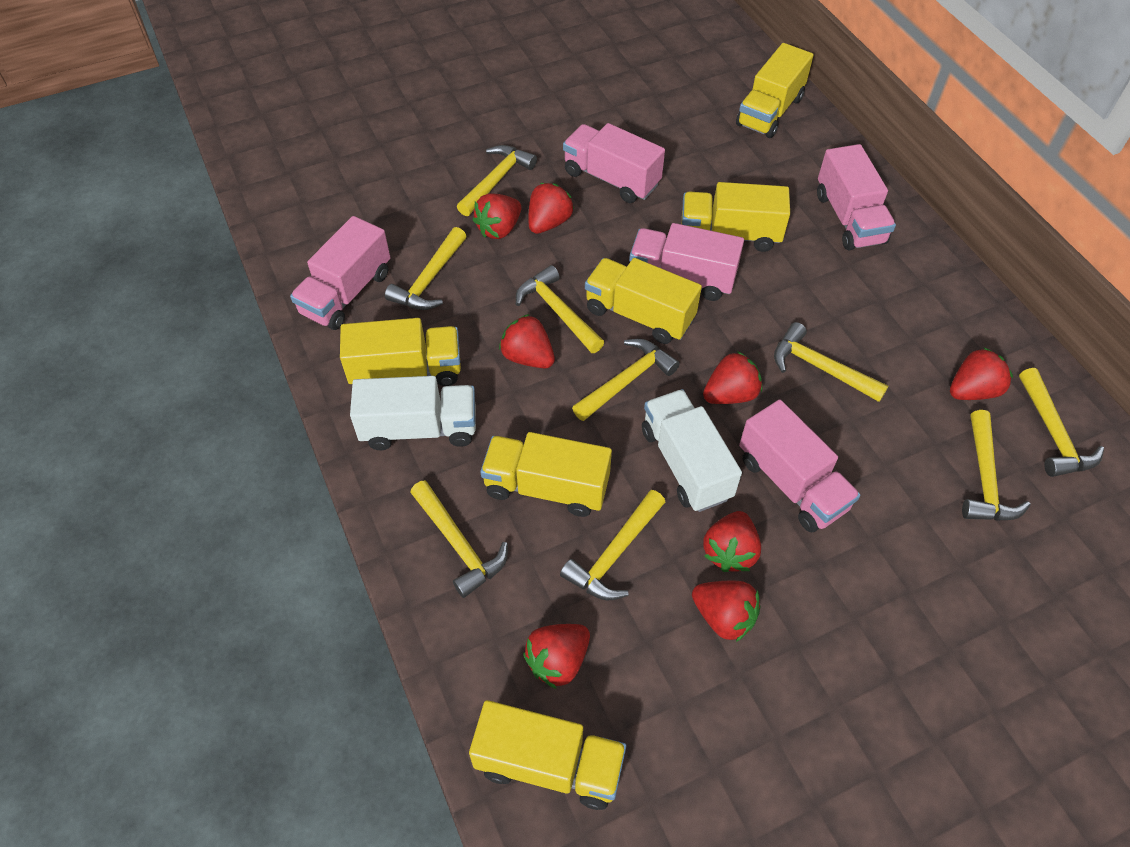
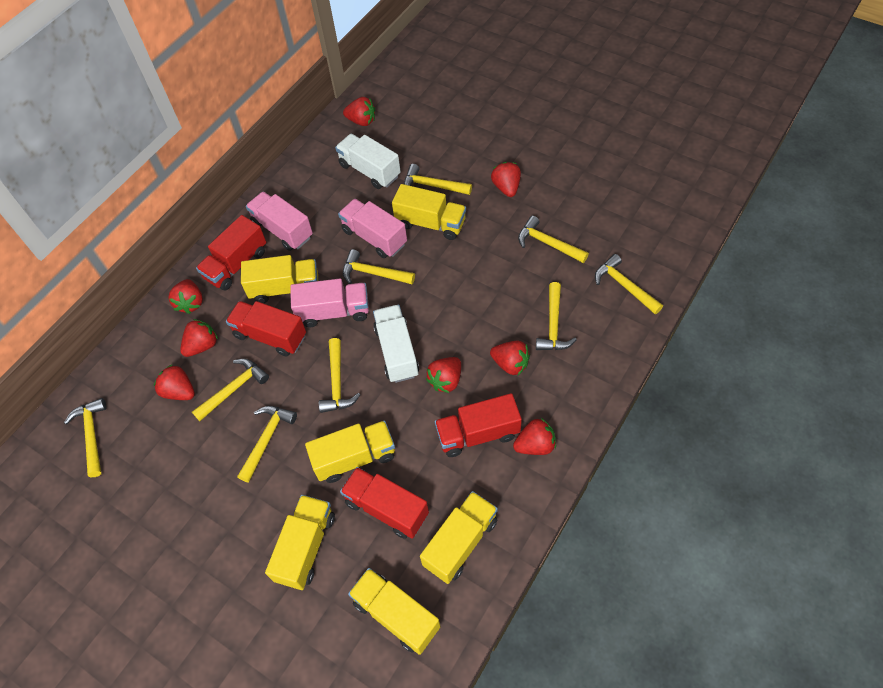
pink truck: 5 -> 3
red truck: 0 -> 4

